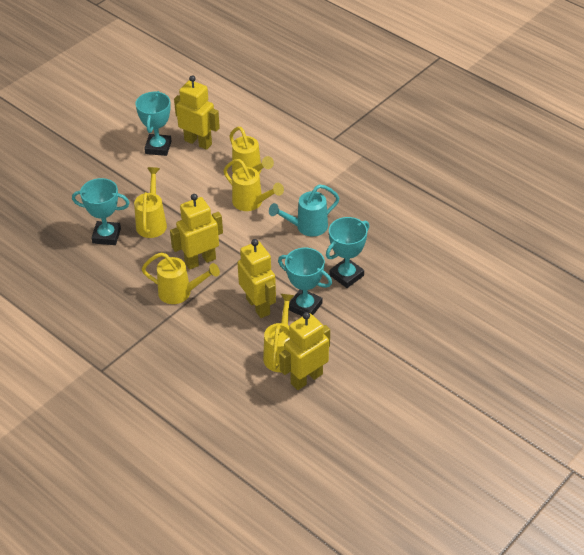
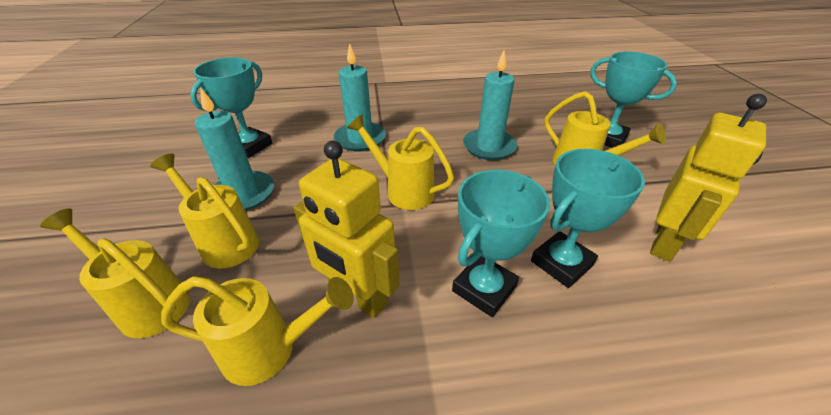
turquoise candle: 0 -> 3
turquoise watering can: 1 -> 0
yellow robot: 4 -> 2

